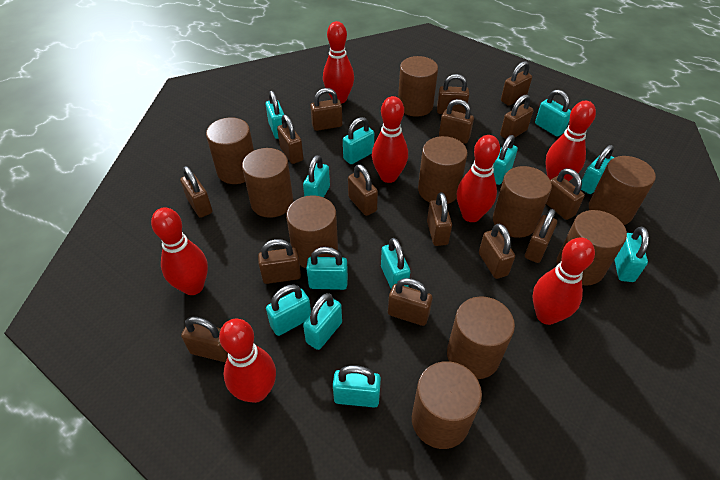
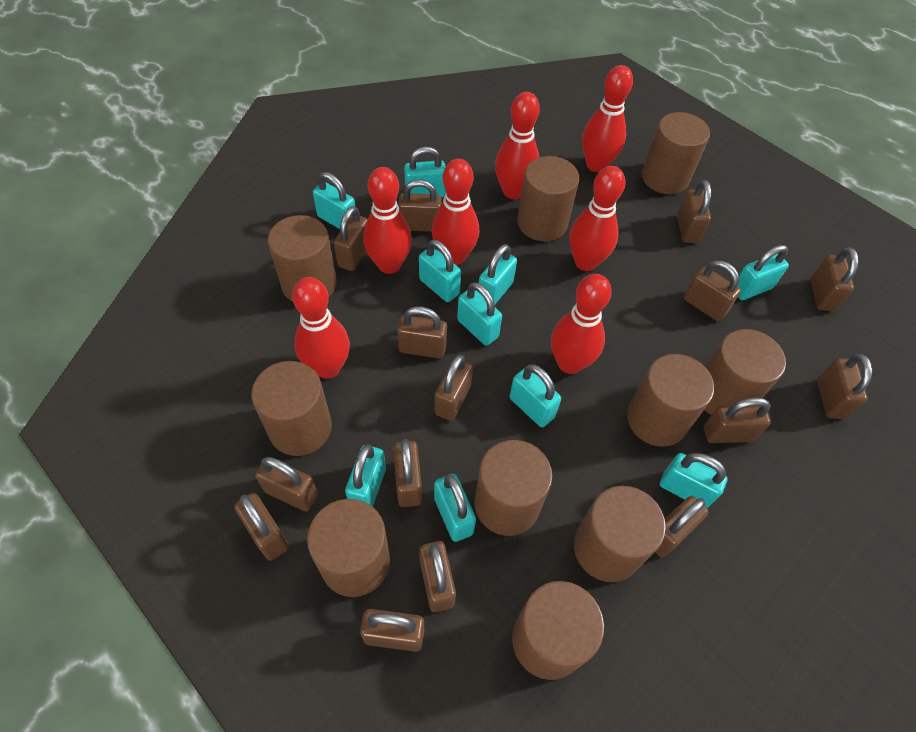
turquoise padlock: 12 -> 10

